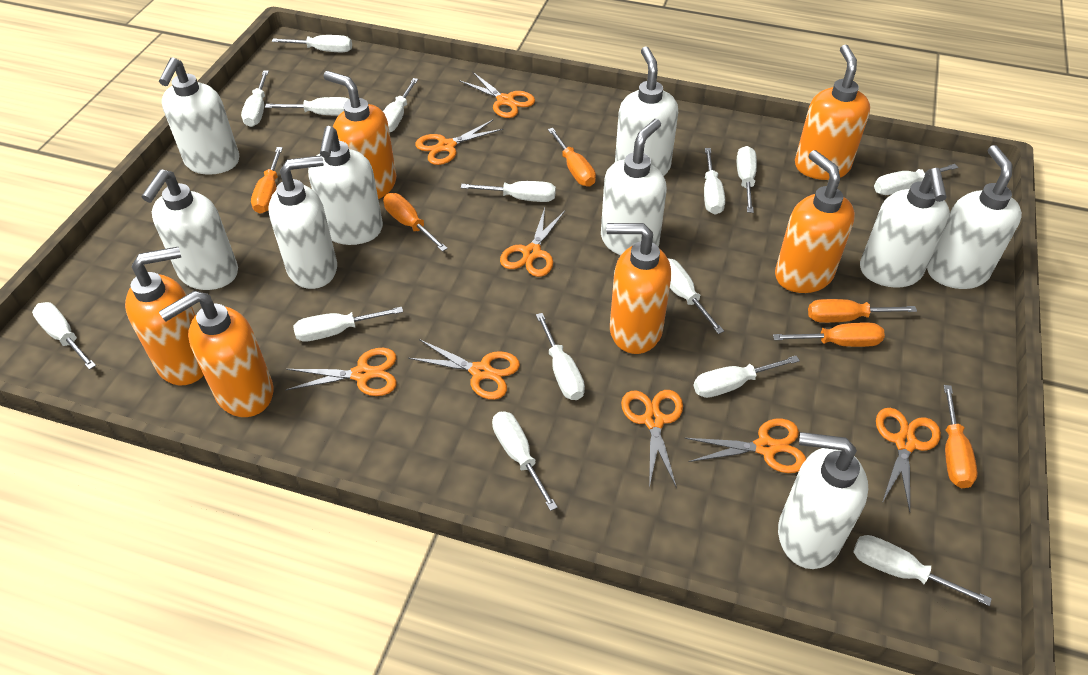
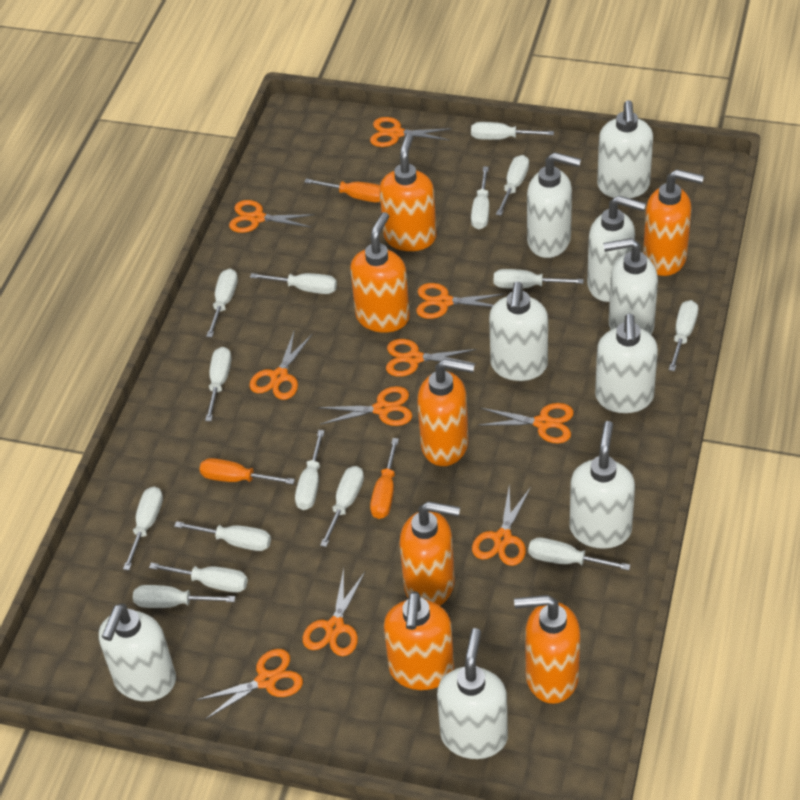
orange scissors: 8 -> 10
orange screwdriver: 6 -> 3
orange soap dispenser: 6 -> 7

